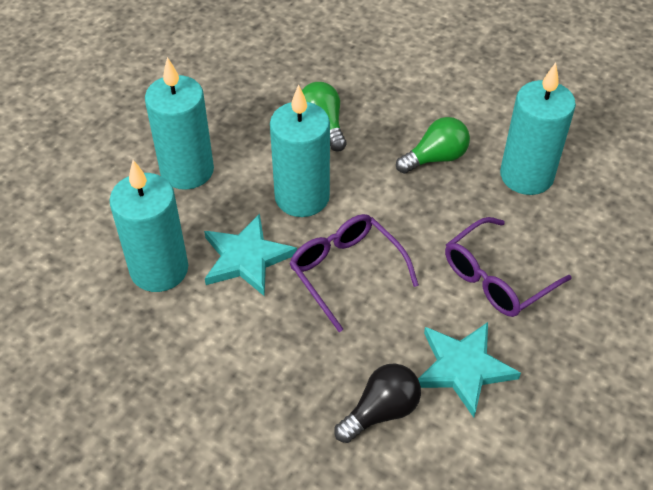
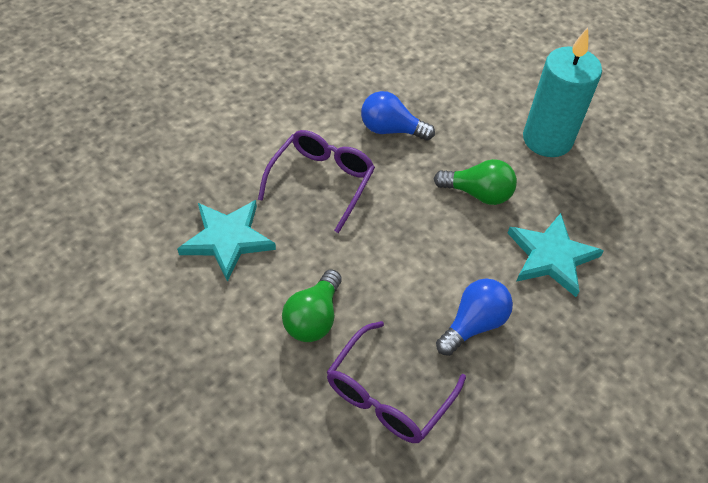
black light bulb: 1 -> 0
blue light bulb: 0 -> 2
turquoise candle: 4 -> 1

